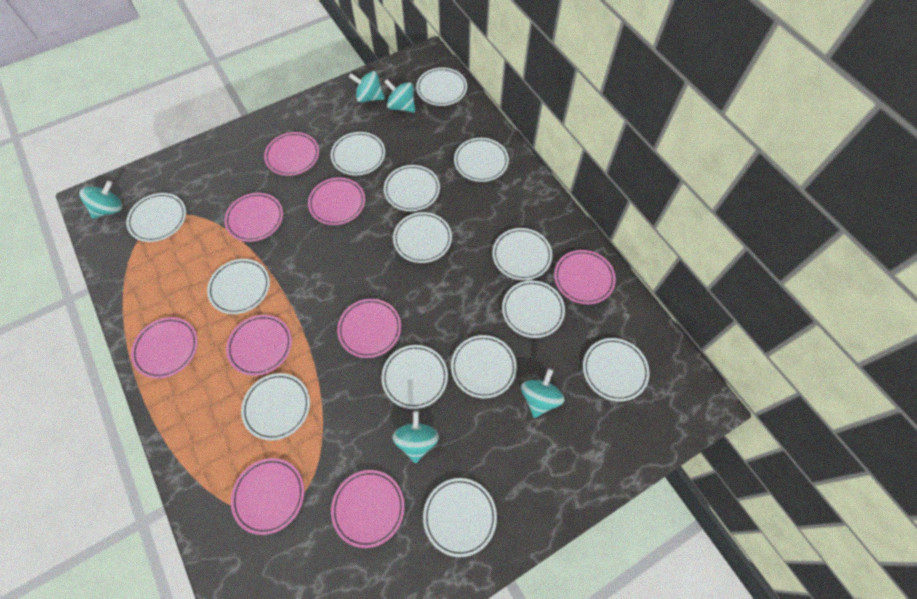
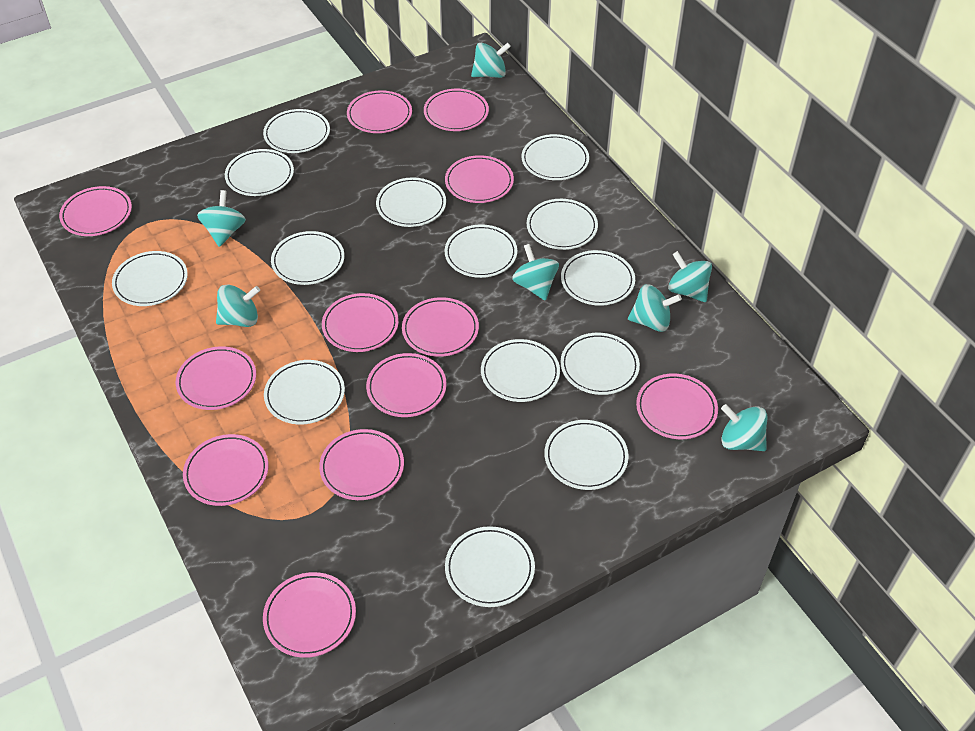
pink plate: 9 -> 12
turquoise spinning top: 5 -> 7

